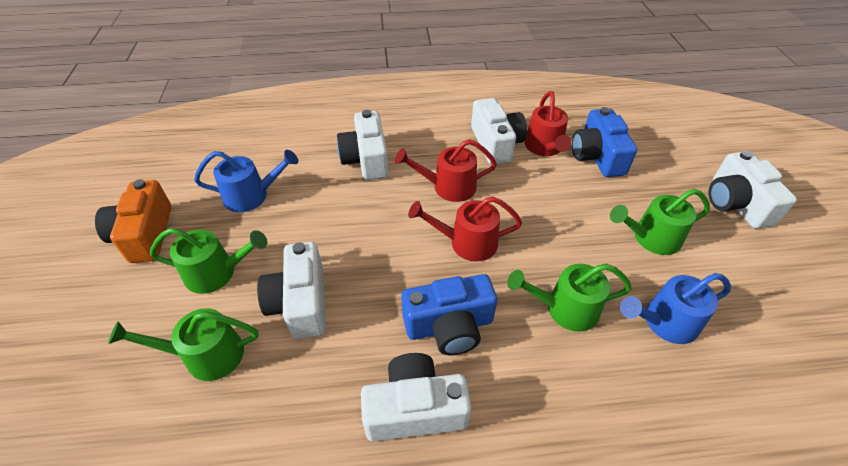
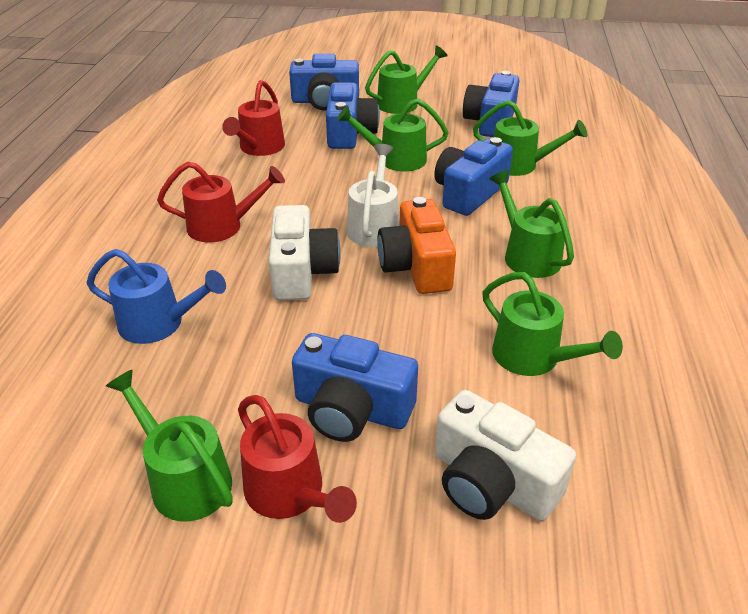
blue camera: 2 -> 5
blue watering can: 2 -> 1
green watering can: 4 -> 6
white camera: 5 -> 2
white watering can: 0 -> 1

